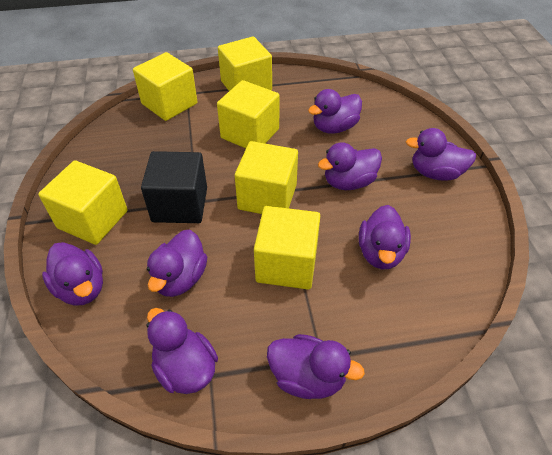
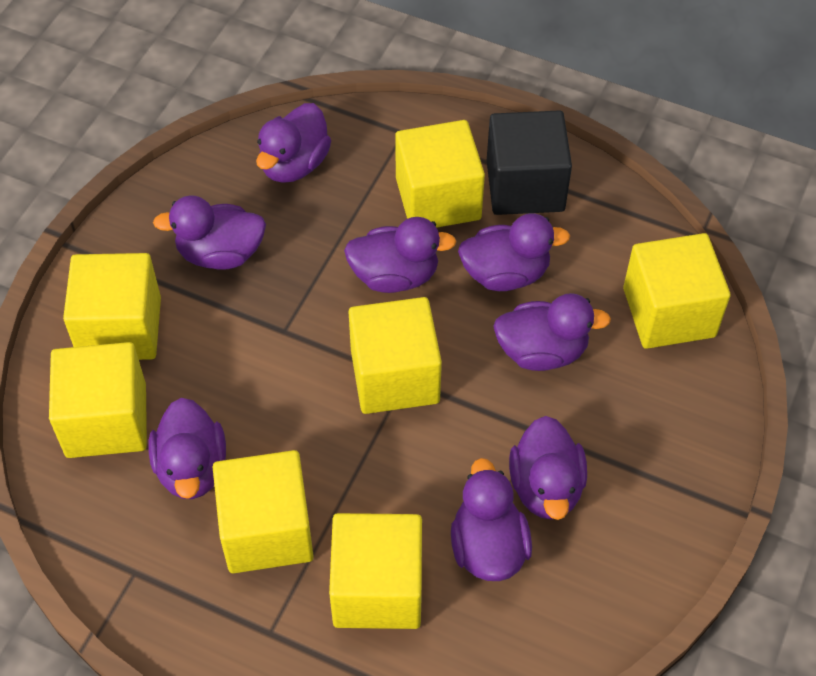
yellow cube: 6 -> 7

